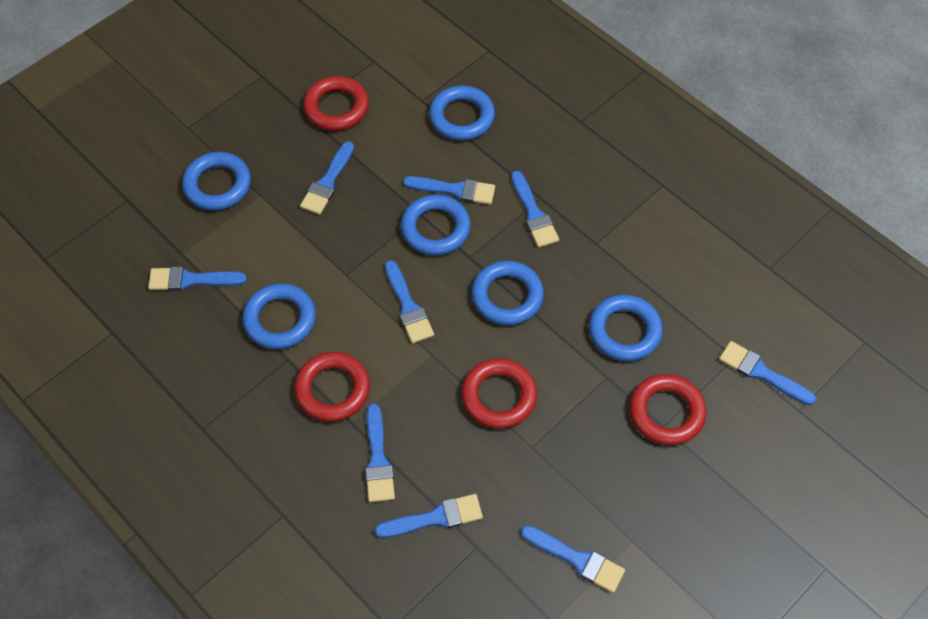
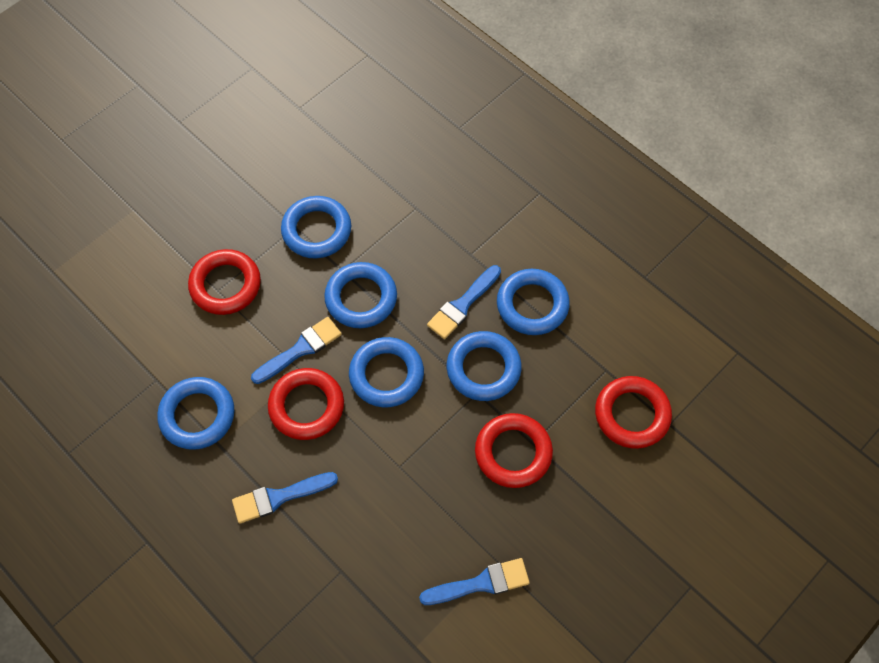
blue brush: 9 -> 4

